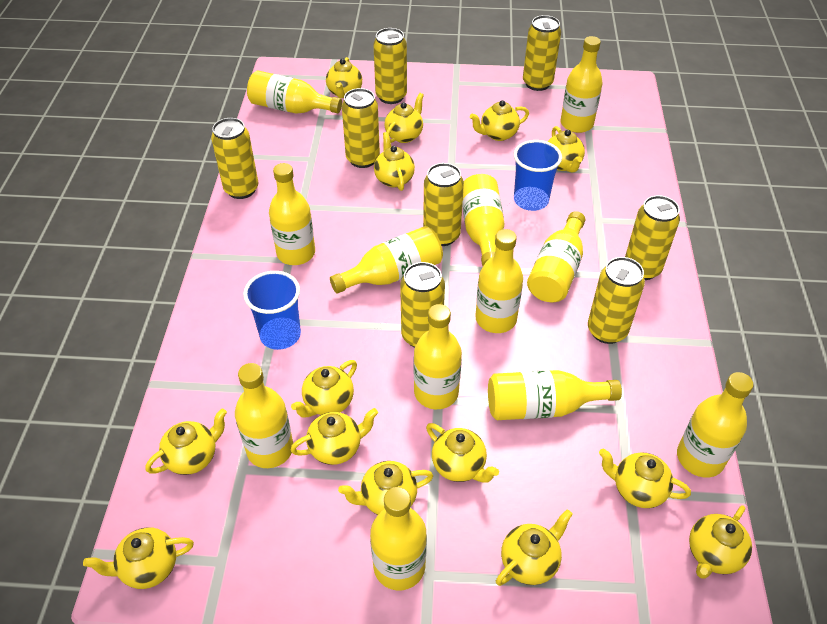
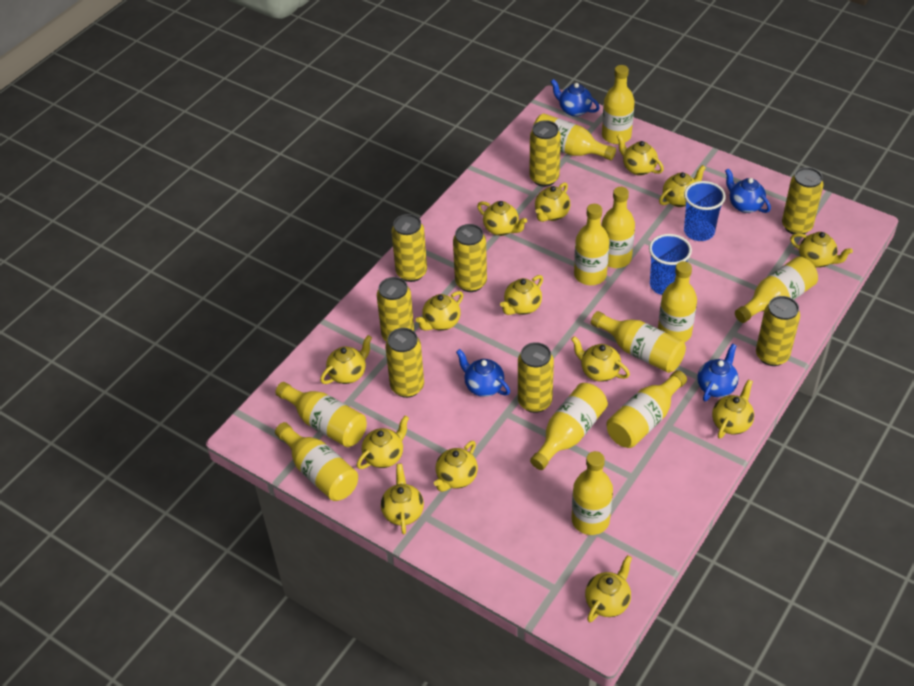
blue teapot: 0 -> 4

